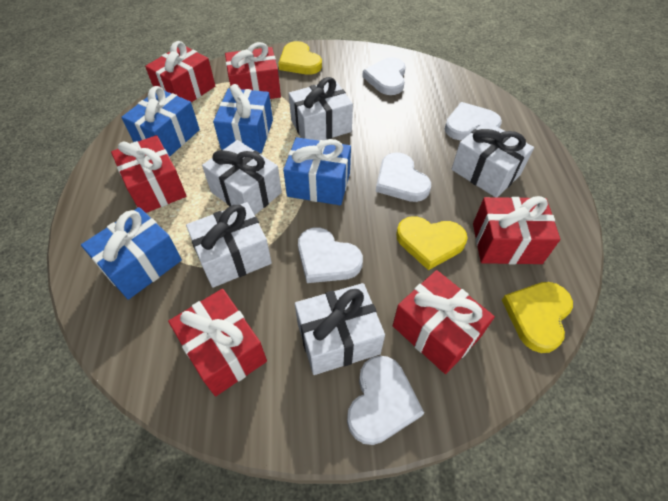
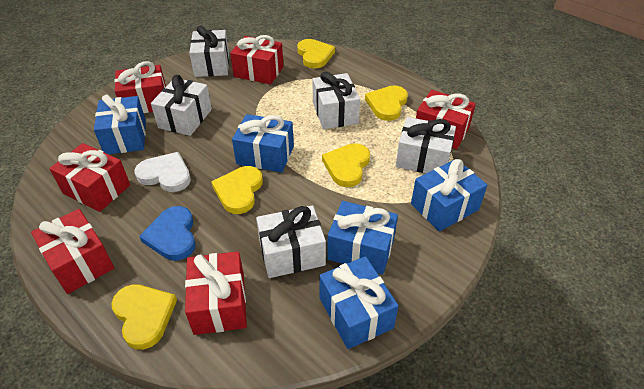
blue gift: 4 -> 5
blue heart: 0 -> 1
white heart: 5 -> 1
yellow heart: 3 -> 5

